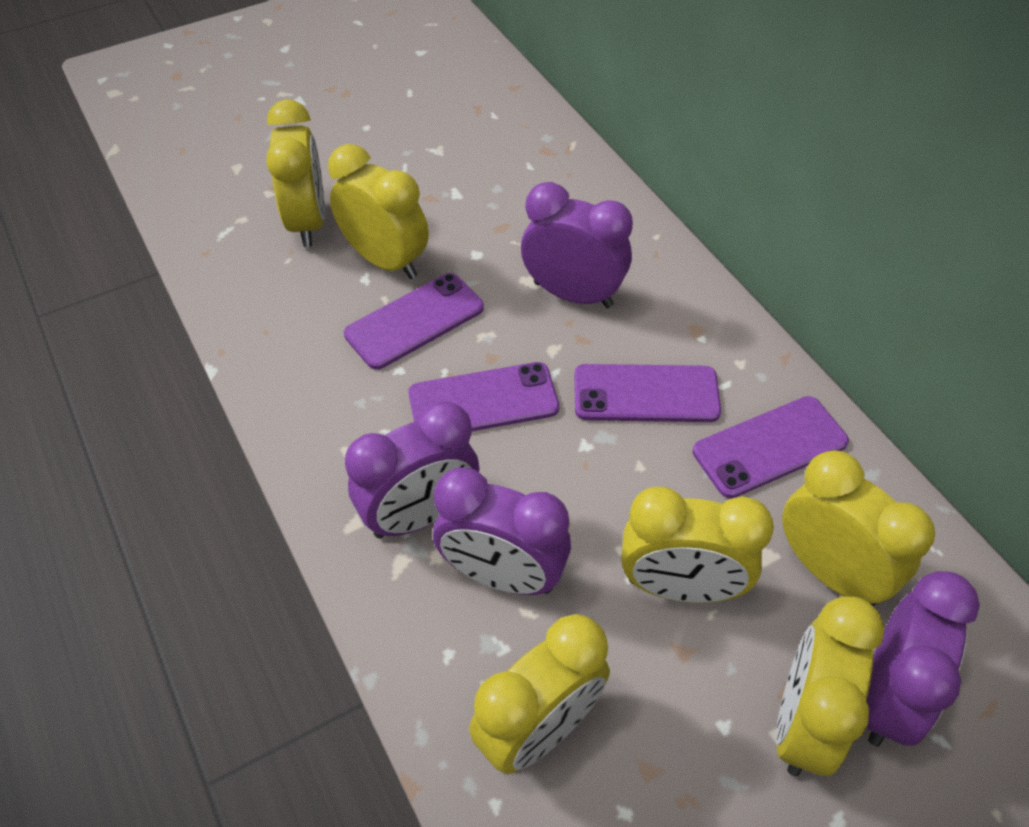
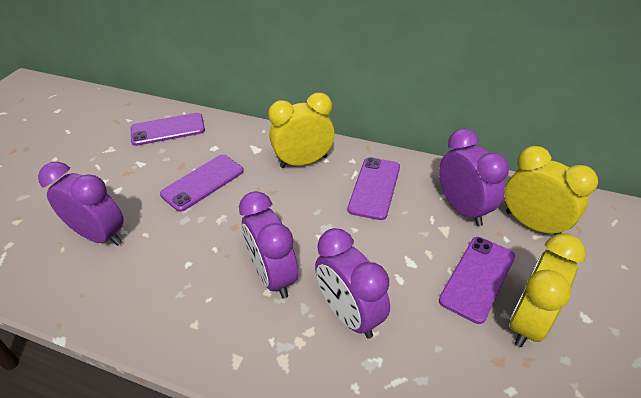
yellow clock: 6 -> 3

